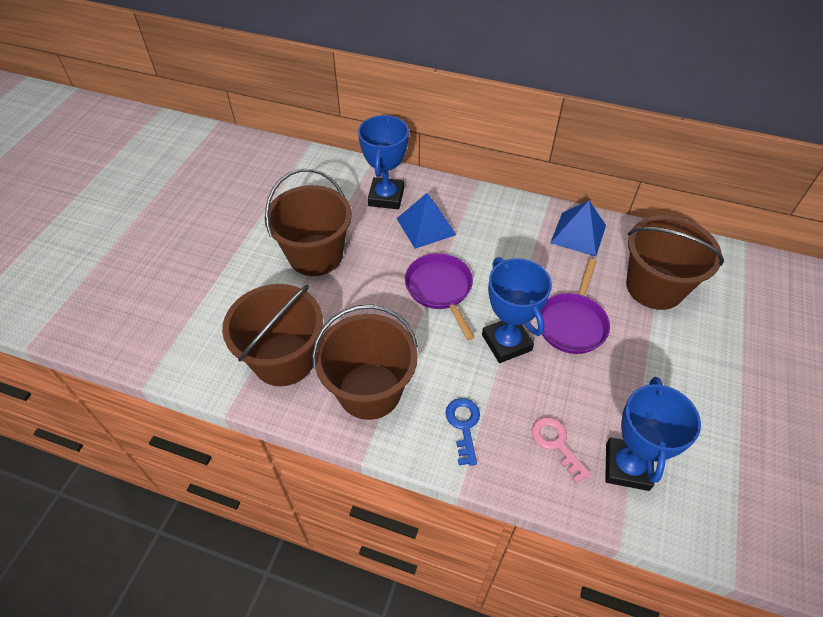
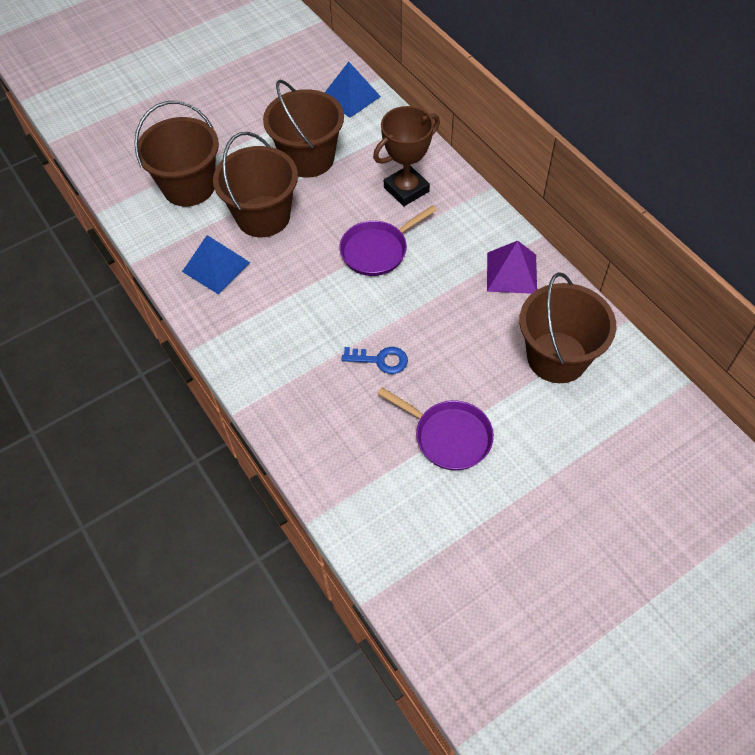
blue trophy: 3 -> 0
brown trophy: 0 -> 1
pink key: 1 -> 0
purple pyramid: 0 -> 1

